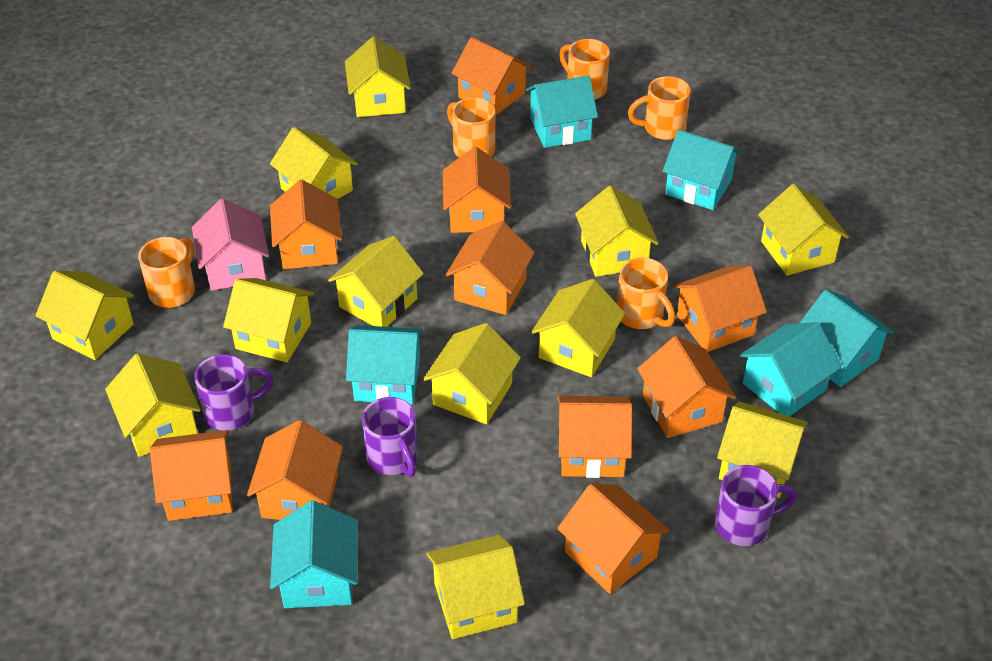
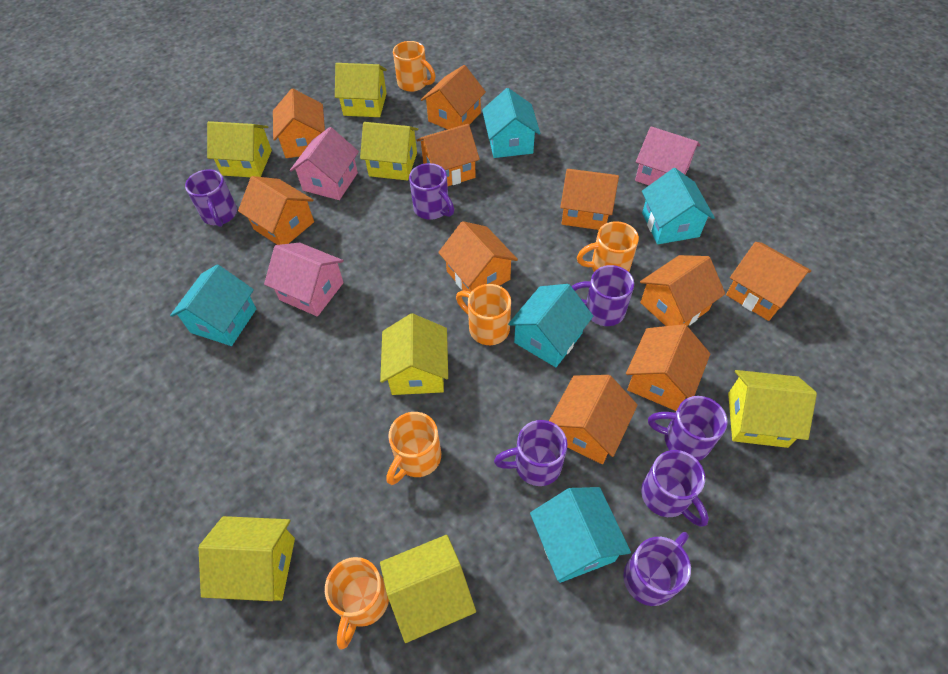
pink house: 1 -> 3
purple mug: 3 -> 7
turquoise house: 6 -> 5
yellow house: 12 -> 7

